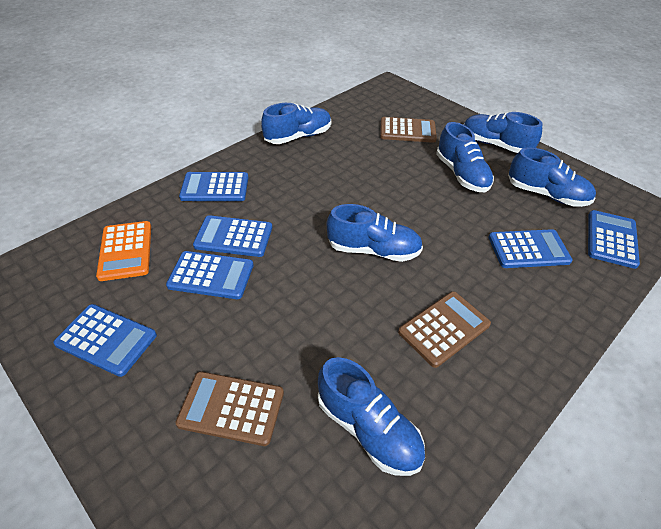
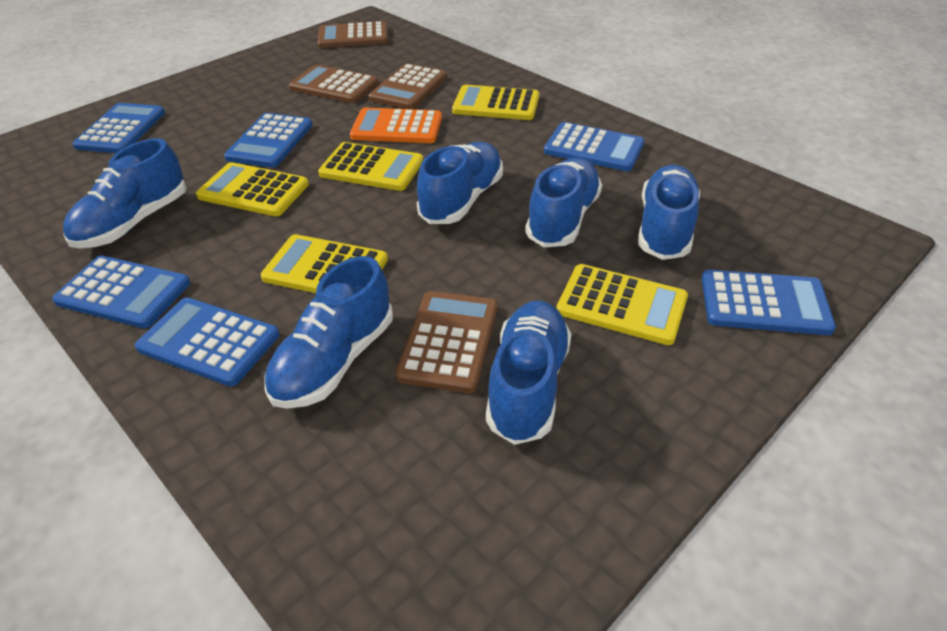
brown calculator: 3 -> 4
yellow calculator: 0 -> 5

